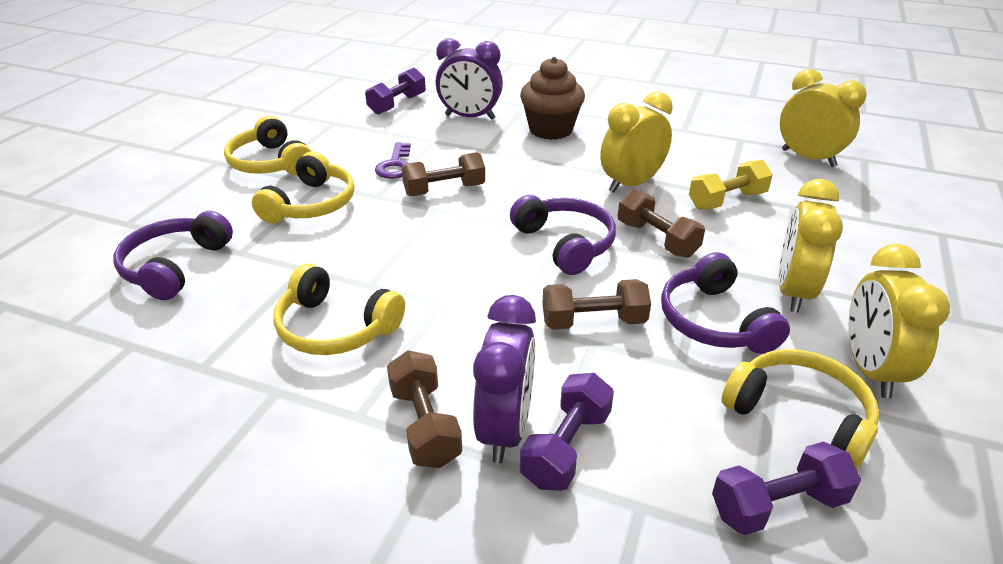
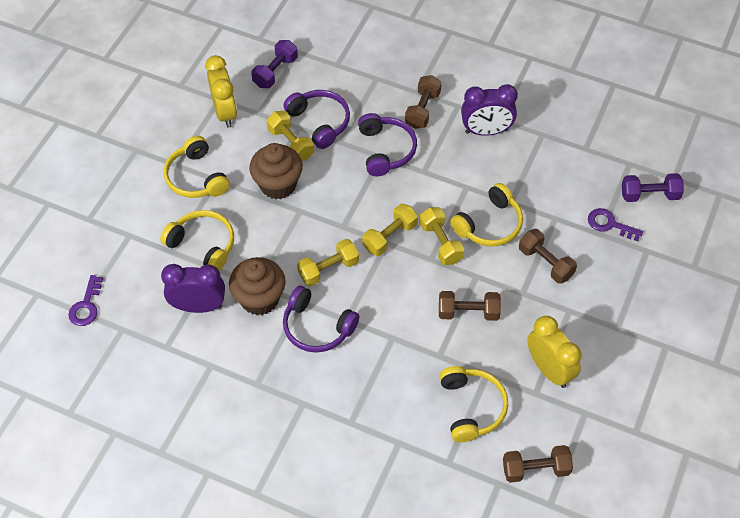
brown cupcake: 1 -> 2
purple dumbbell: 3 -> 2
purple key: 1 -> 2
yellow clock: 4 -> 2
yellow dumbbell: 1 -> 4

